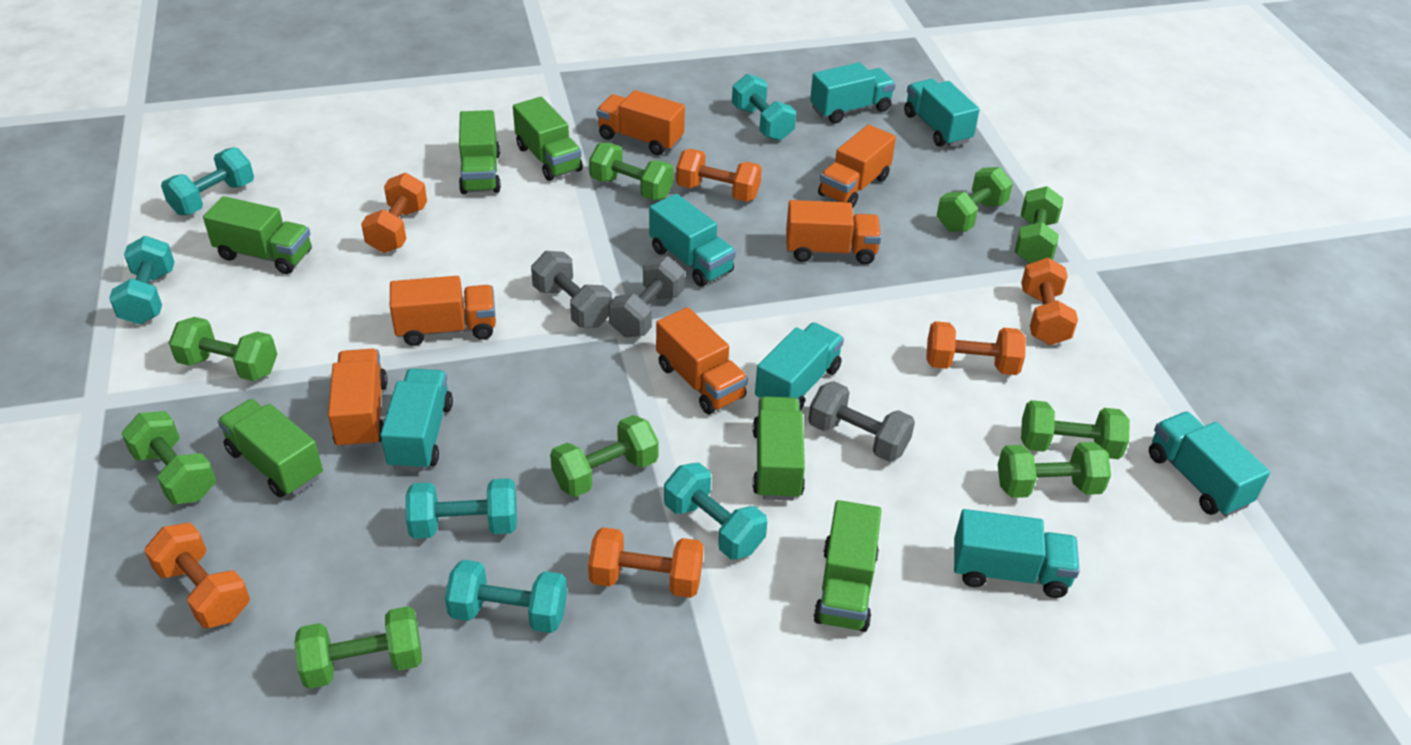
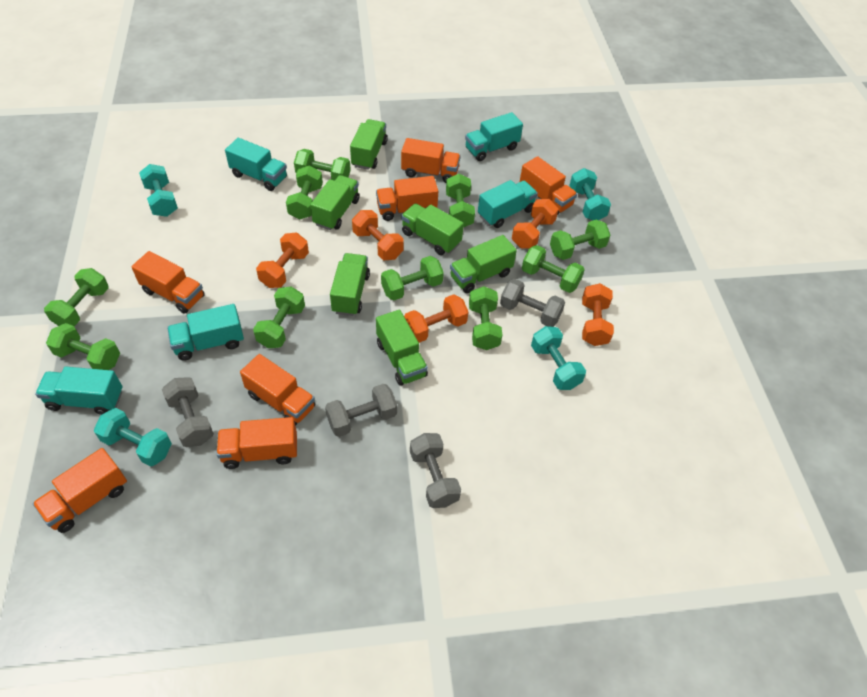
green dumbbell: 9 -> 10
grey dumbbell: 3 -> 4
orange dumbbell: 6 -> 5
orange truck: 6 -> 7
turquoise dumbbell: 6 -> 4
turquoise truck: 7 -> 5

